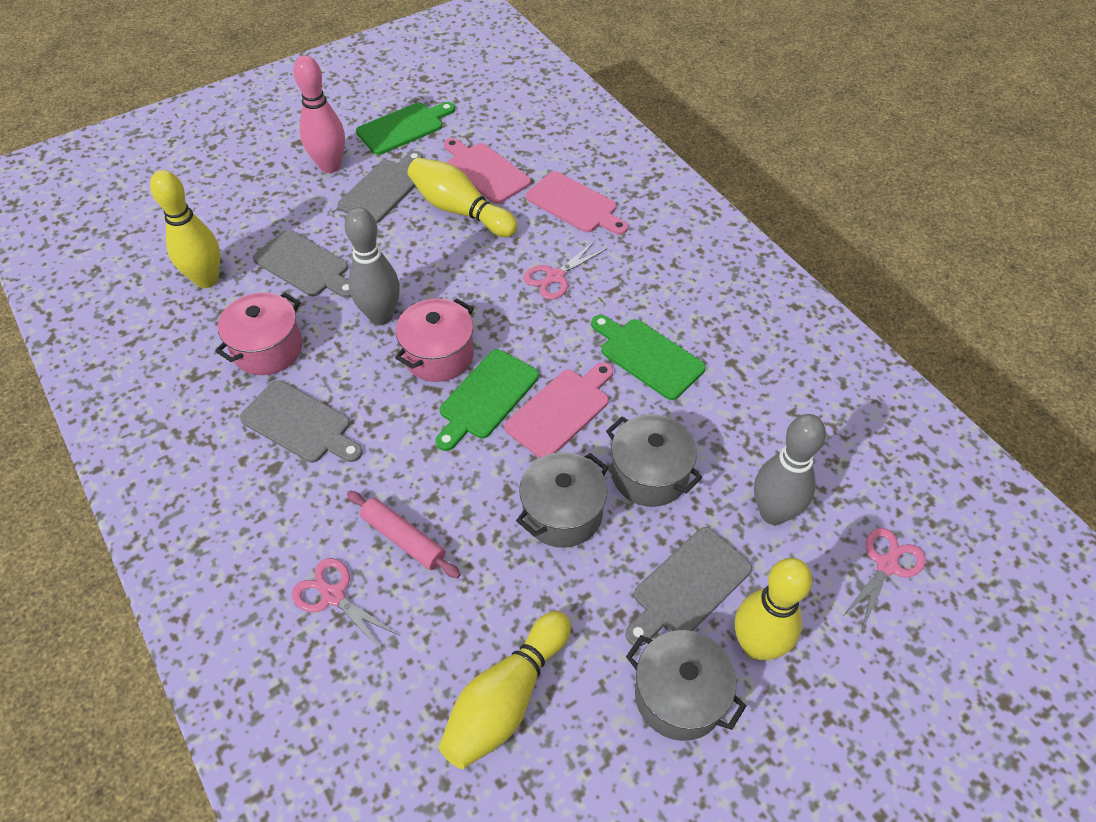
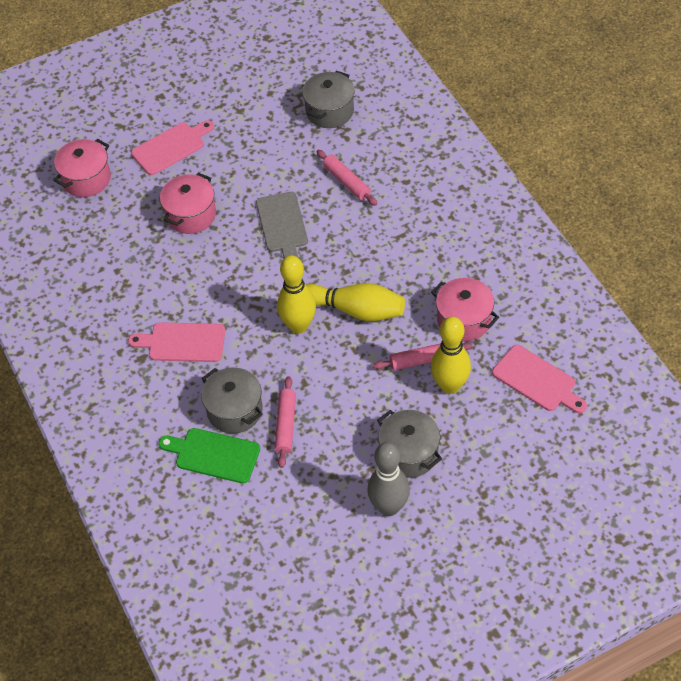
green cutting board: 3 -> 1
grey bowling pin: 2 -> 1
grey cutting board: 4 -> 1
pink bowling pin: 1 -> 0
pink pot: 2 -> 3
pink rolling pin: 1 -> 3
pink scissors: 3 -> 0
yellow bowling pin: 4 -> 3

